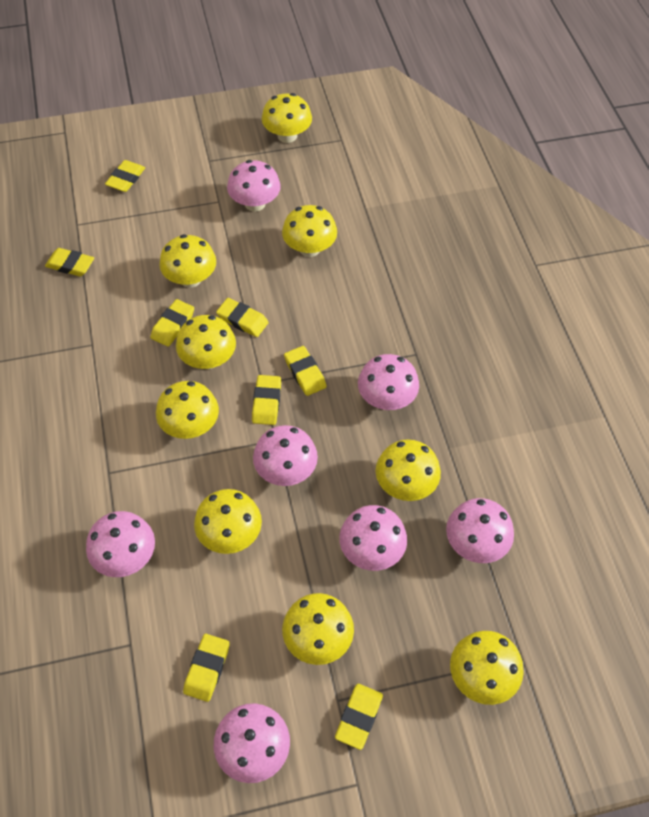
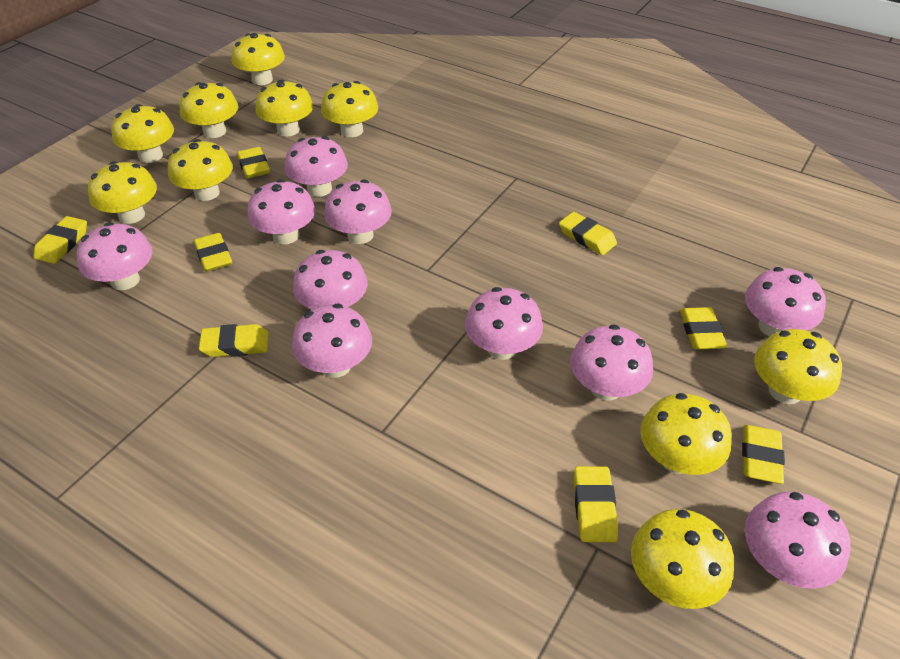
pink mushroom: 7 -> 10
yellow mushroom: 9 -> 10

